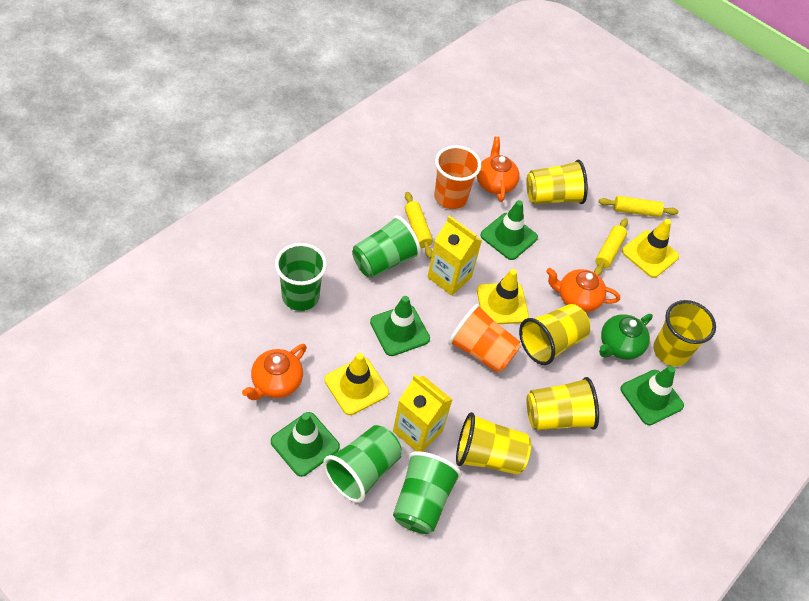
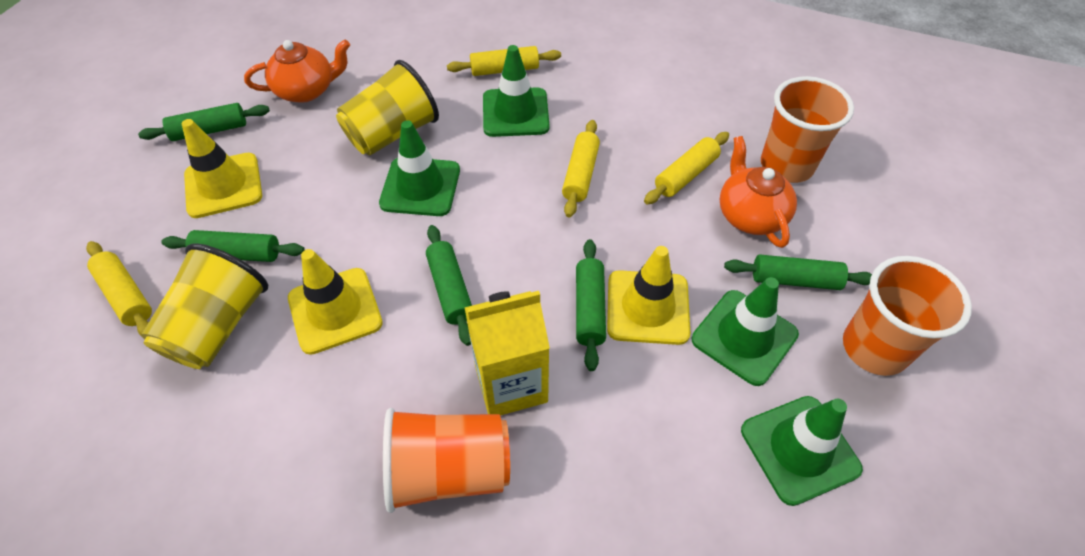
green cup: 4 -> 0
green rolling pin: 0 -> 5
green teapot: 1 -> 0
orange cup: 2 -> 3
orange teapot: 3 -> 2
yellow carton: 2 -> 1
yellow cup: 5 -> 2
yellow rolling pin: 3 -> 4

